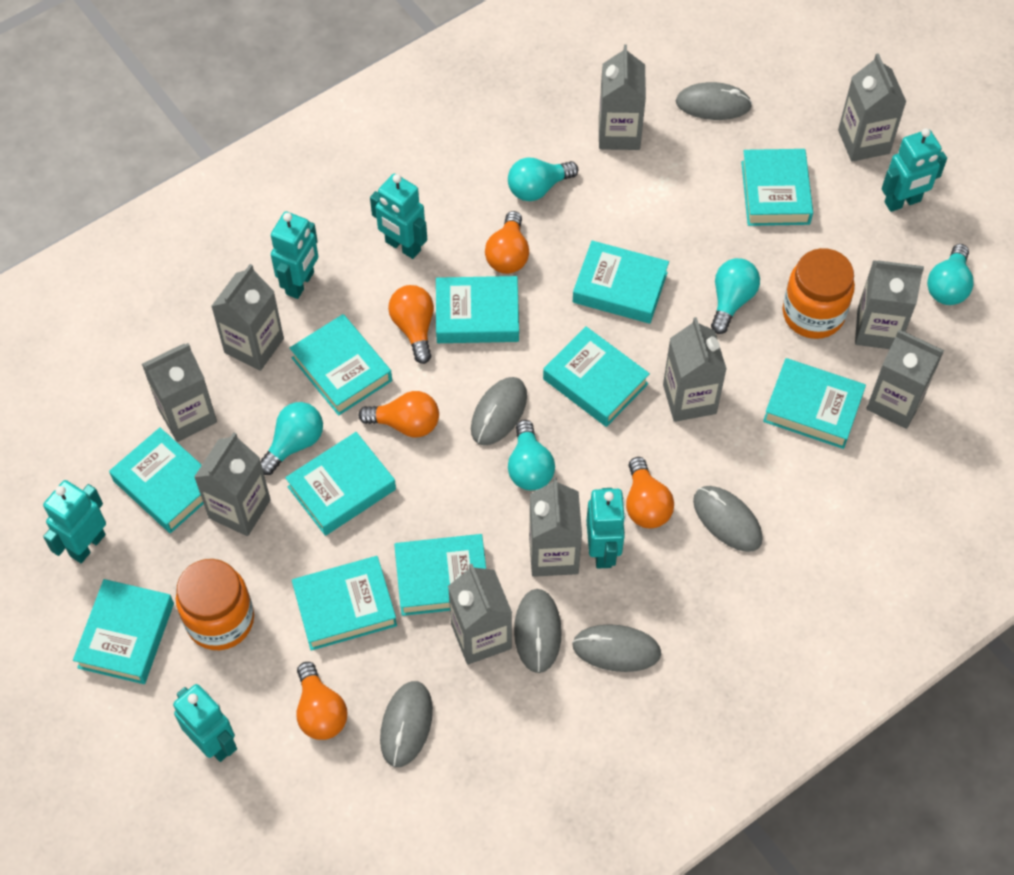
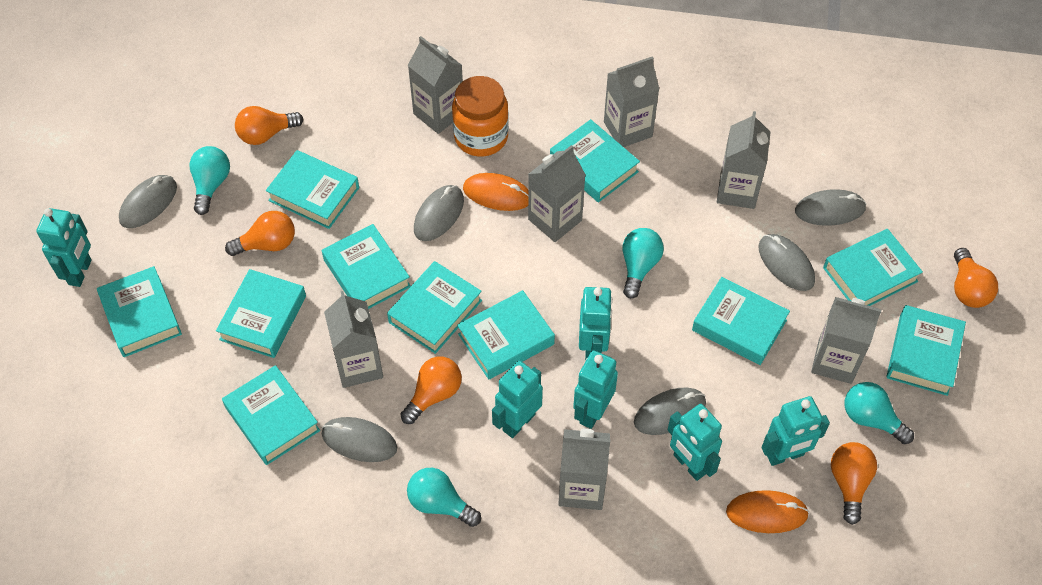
grey carton: 10 -> 7
orange jar: 2 -> 1
orange mouse: 0 -> 2
turquoise light bulb: 5 -> 4

